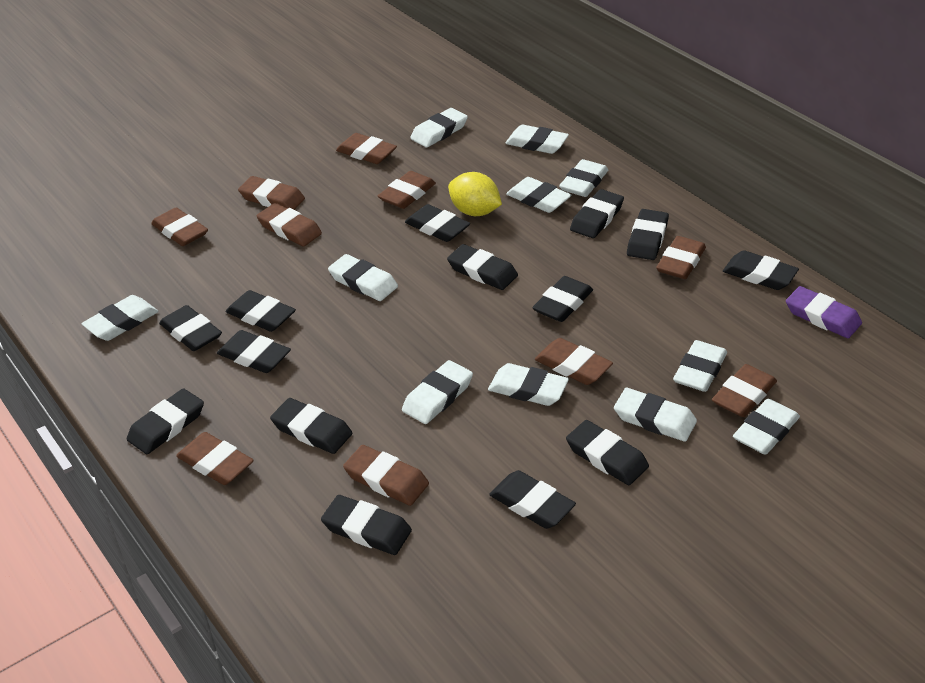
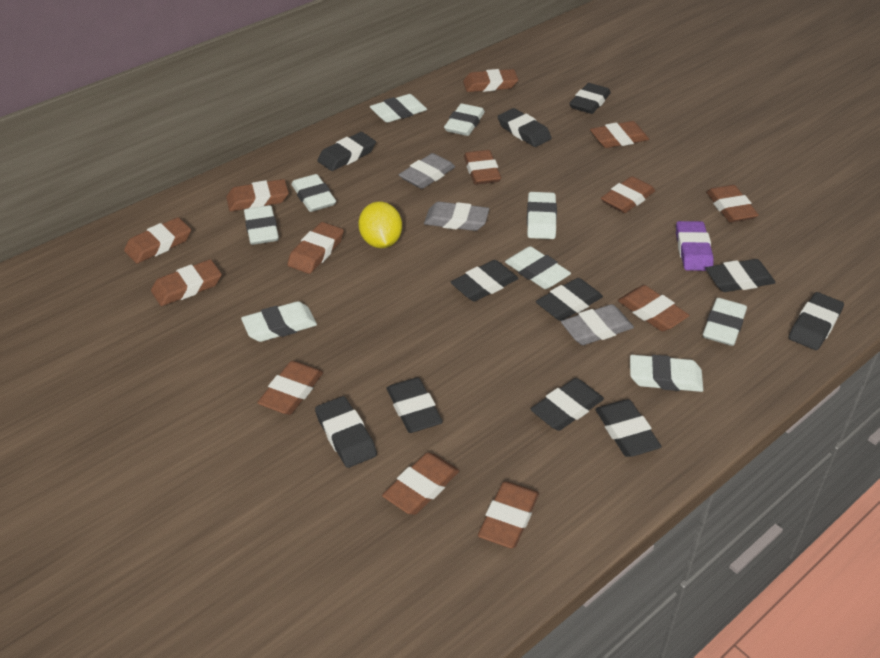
black eraser: 14 -> 11
brown eraser: 10 -> 13
grey eraser: 0 -> 3
white eraser: 11 -> 9

